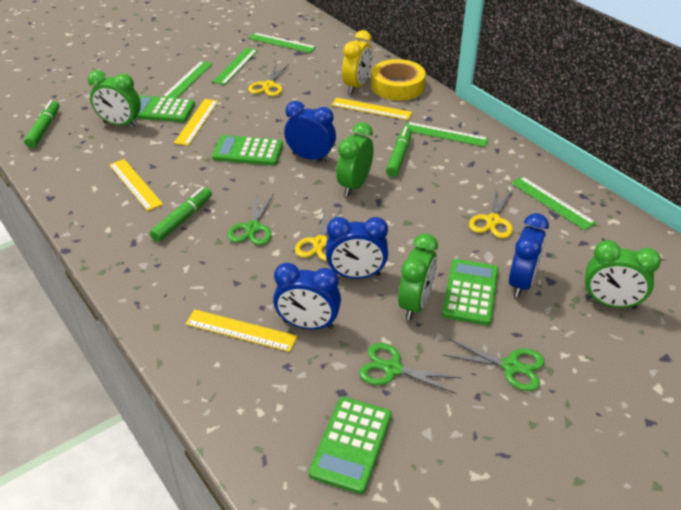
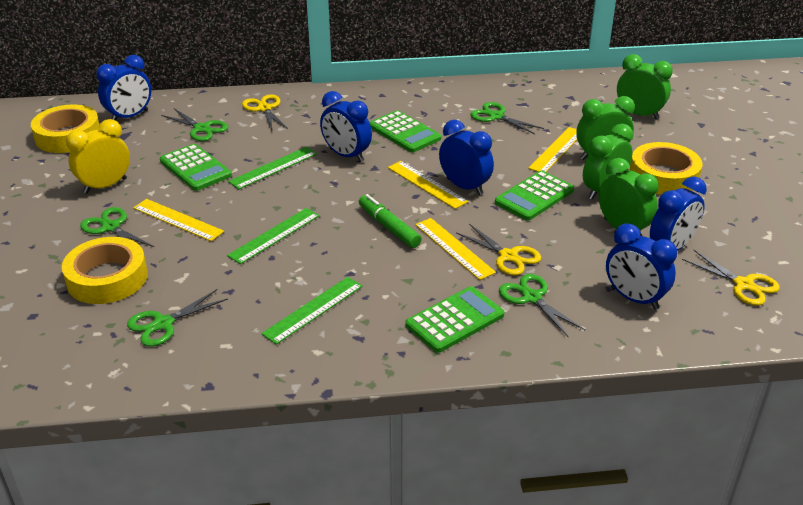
blue clock: 4 -> 5
green marker: 3 -> 1
green ruler: 5 -> 3
green scissors: 3 -> 5
yellow tape: 1 -> 3

